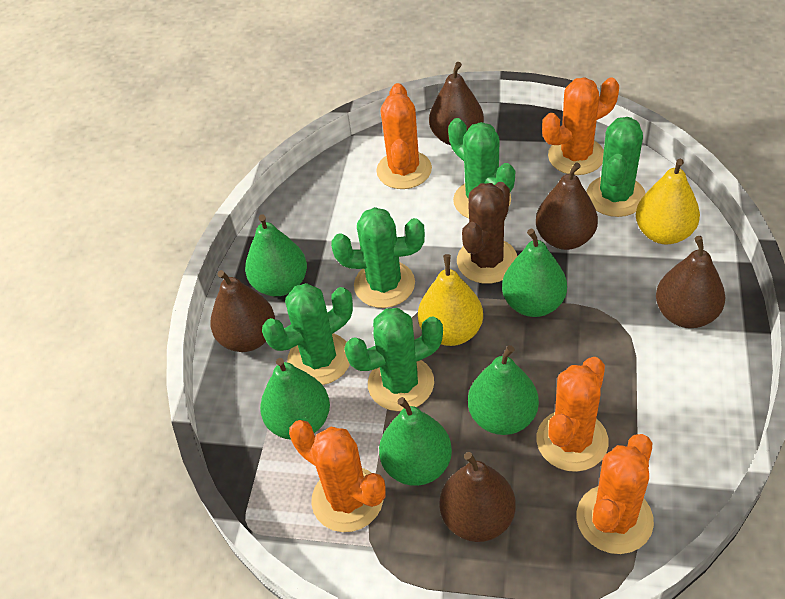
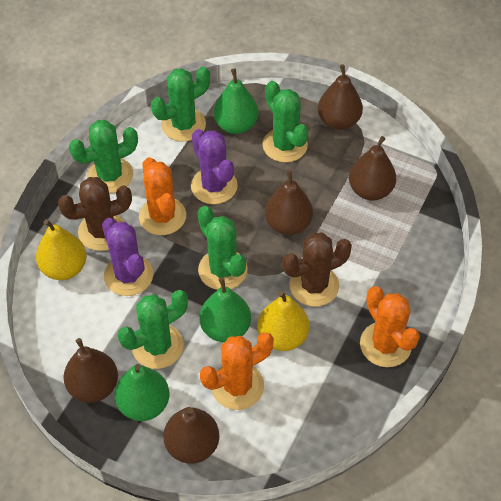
brown cactus: 1 -> 2
green pear: 5 -> 3
orange cactus: 5 -> 3
purple cactus: 0 -> 2

